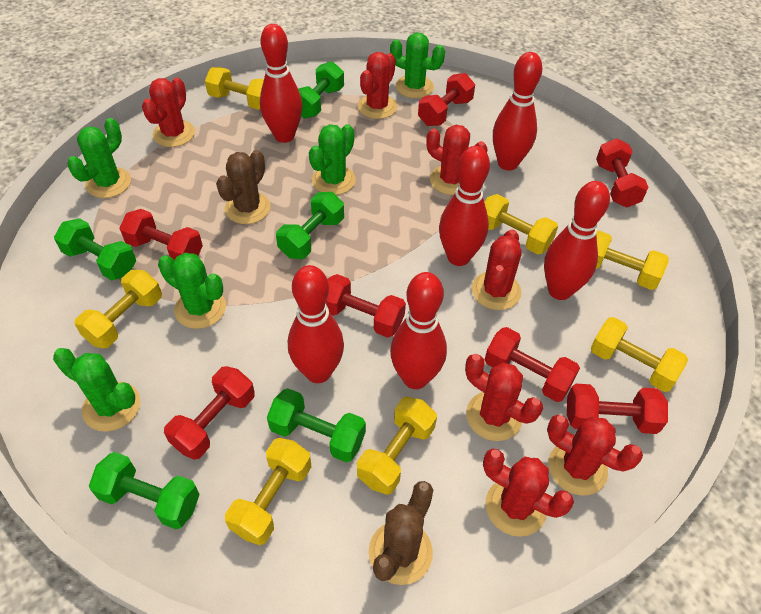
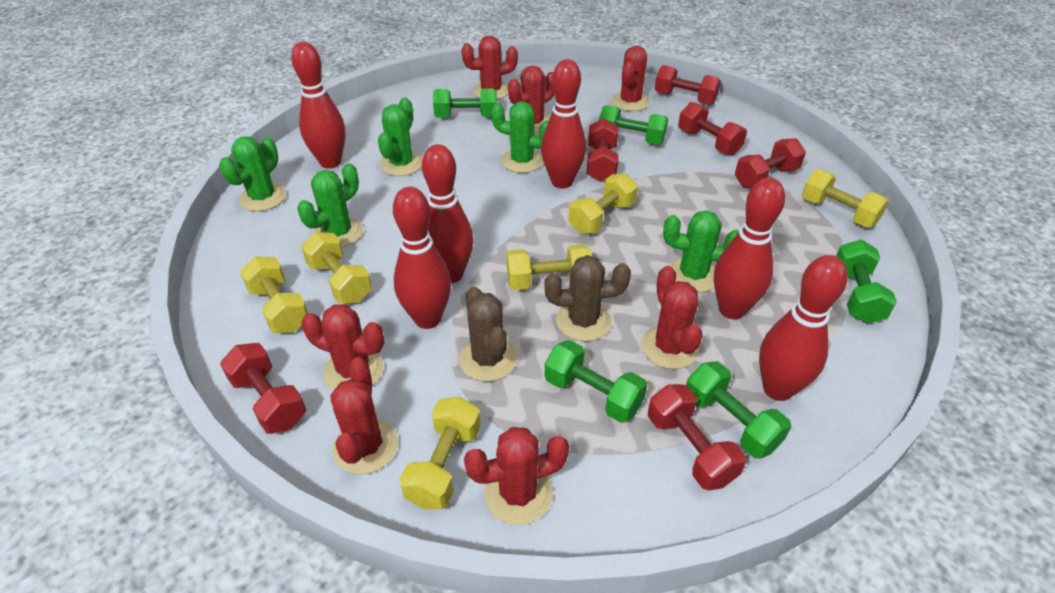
red dumbbell: 7 -> 6
yellow dumbbell: 7 -> 6

